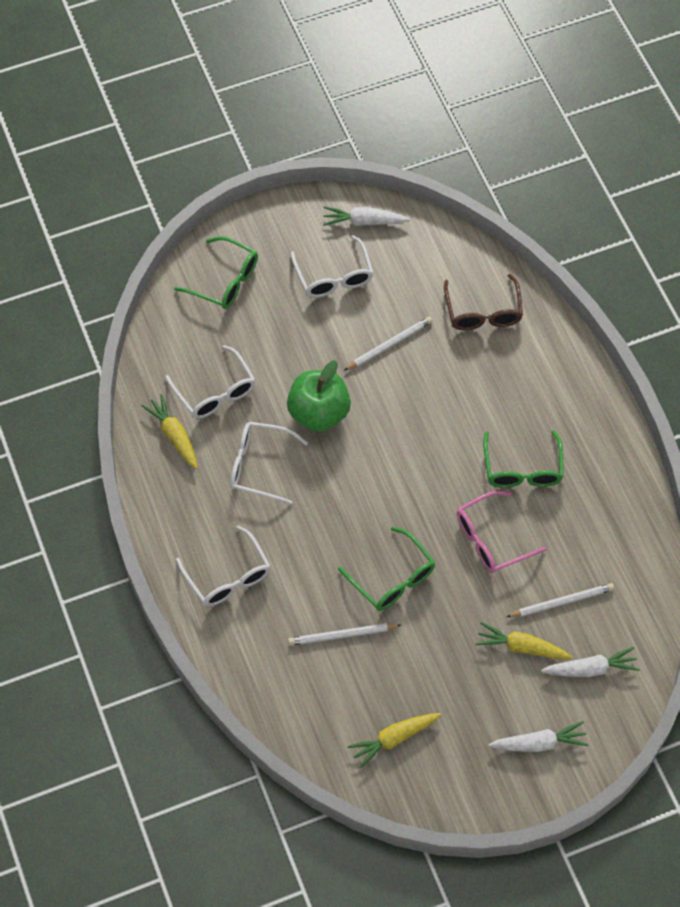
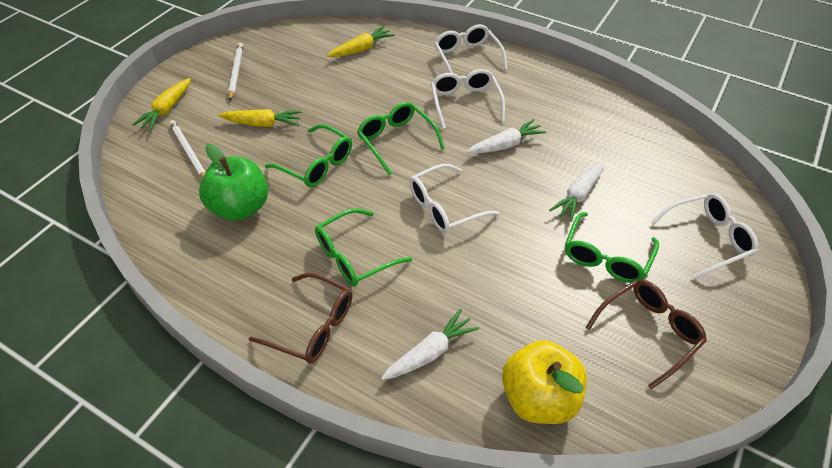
brown glasses: 1 -> 2
green glasses: 3 -> 4
pink glasses: 1 -> 0
white pencil: 3 -> 2
yellow apple: 0 -> 1

